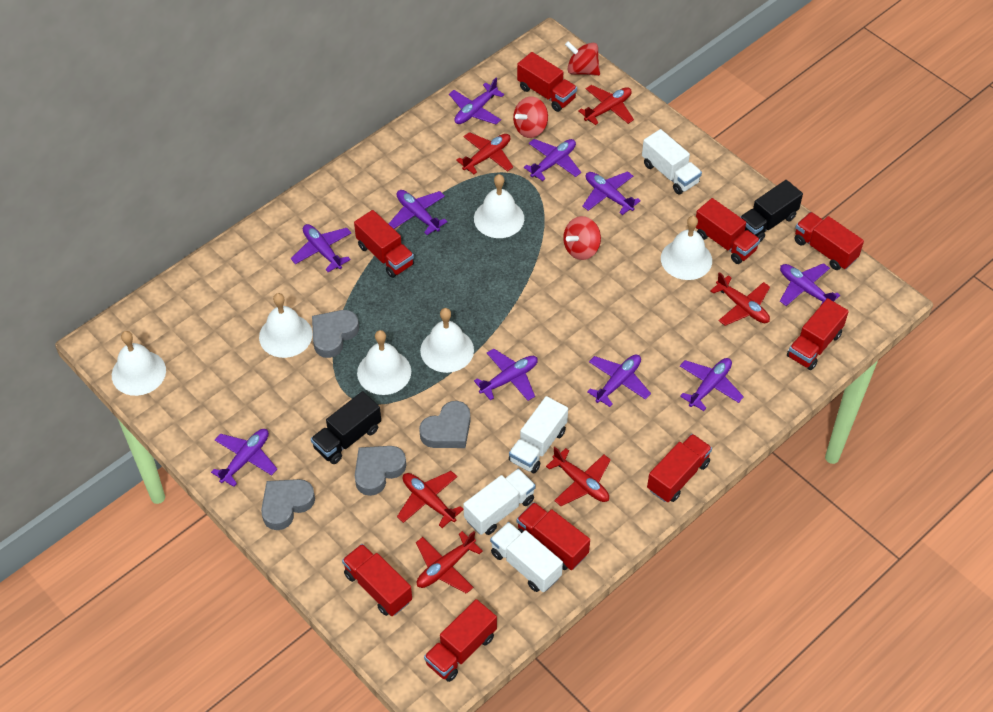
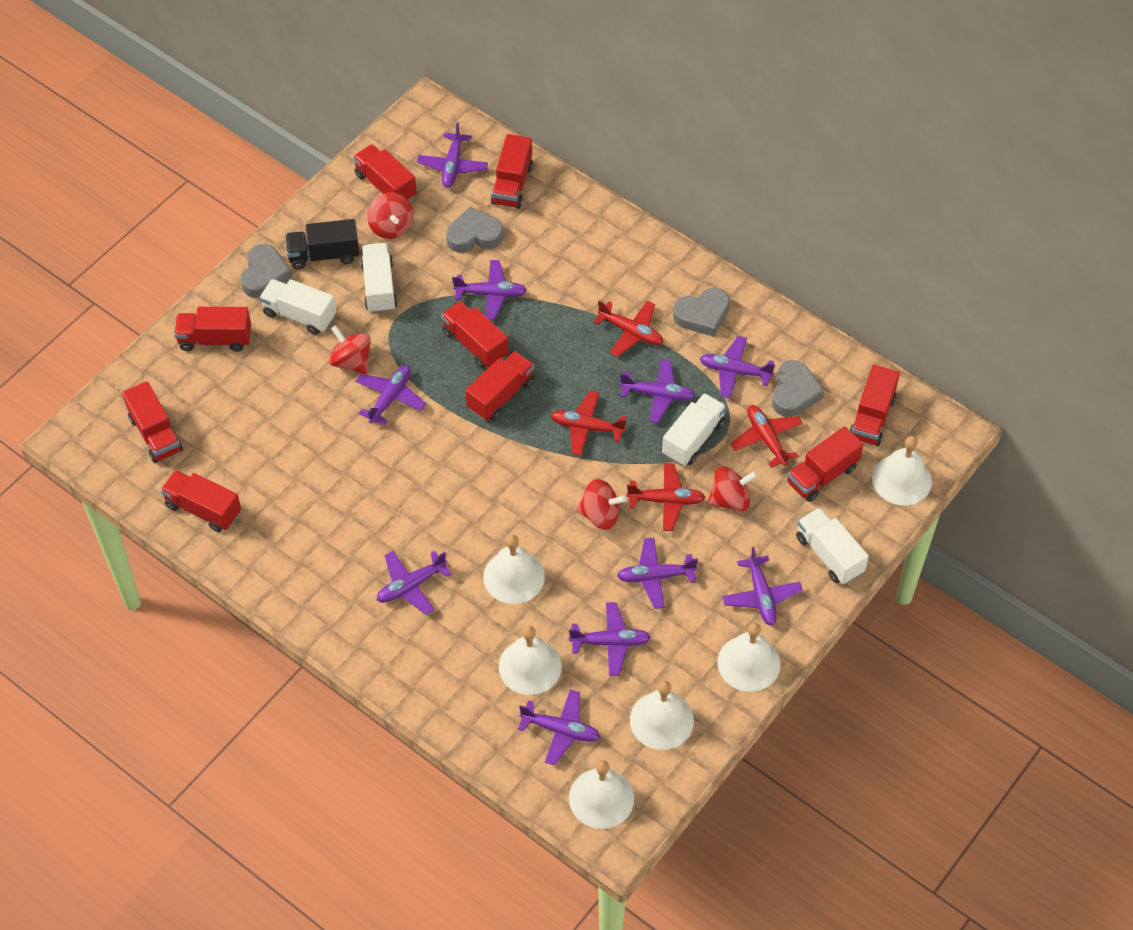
black truck: 2 -> 1
red plane: 6 -> 4
red spinning top: 3 -> 4

